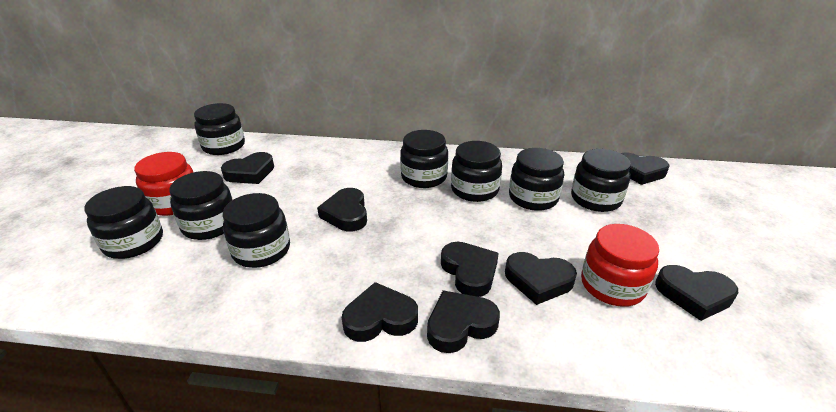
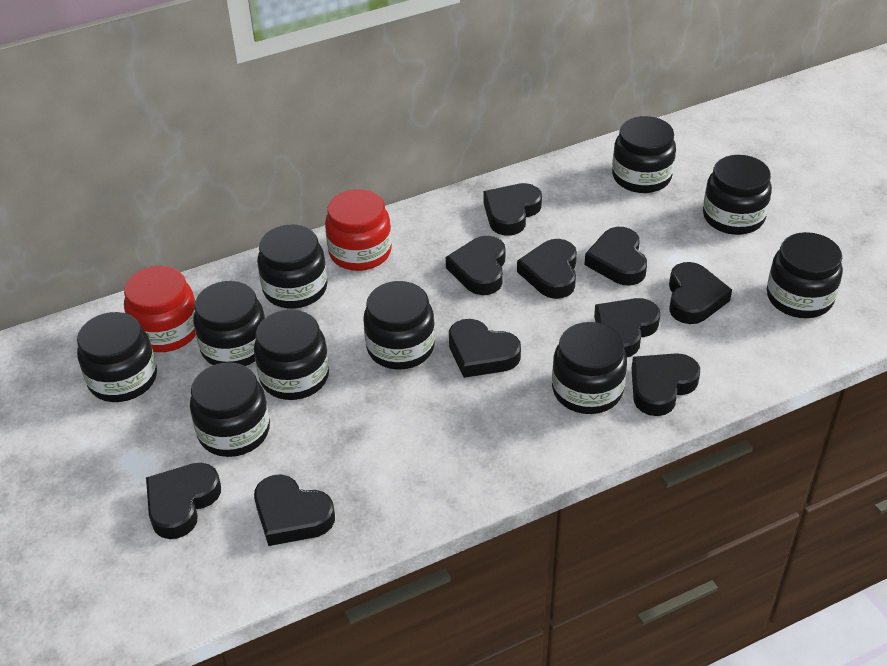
black heart: 8 -> 10
black jar: 8 -> 10

